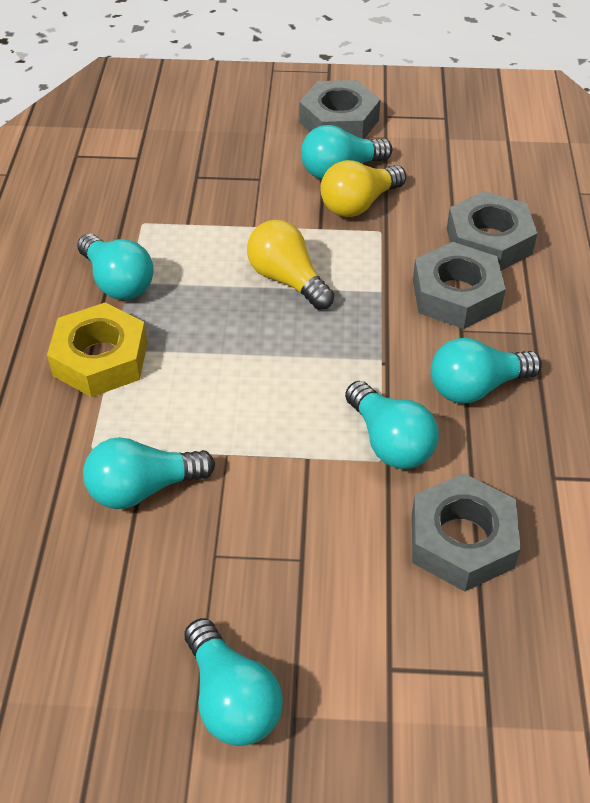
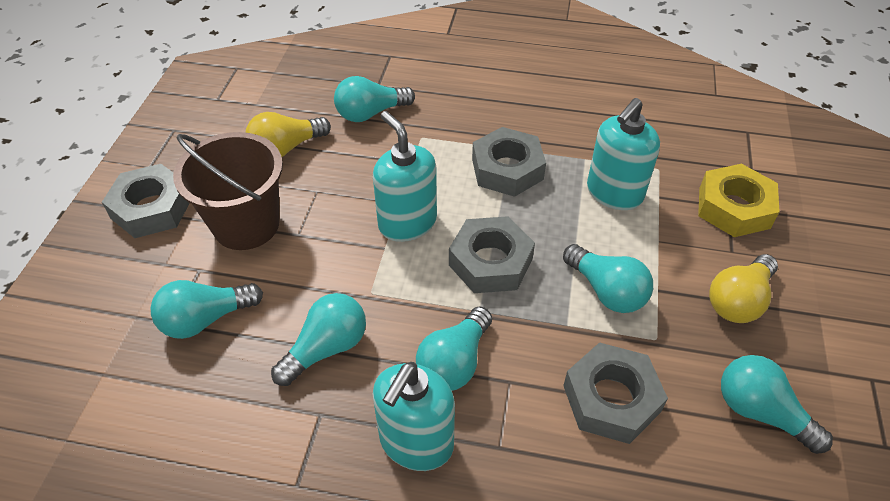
brown bucket: 0 -> 1
turquoise soap dispenser: 0 -> 3

